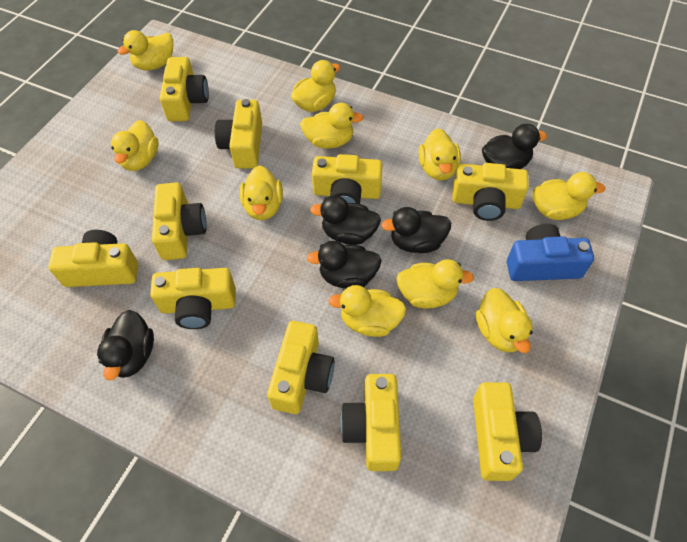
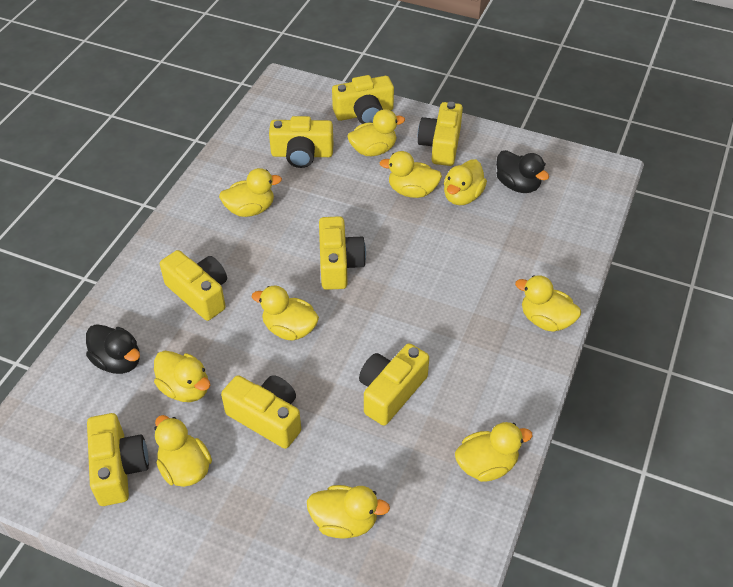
black duck: 5 -> 2
blue camera: 1 -> 0
yellow camera: 10 -> 8

